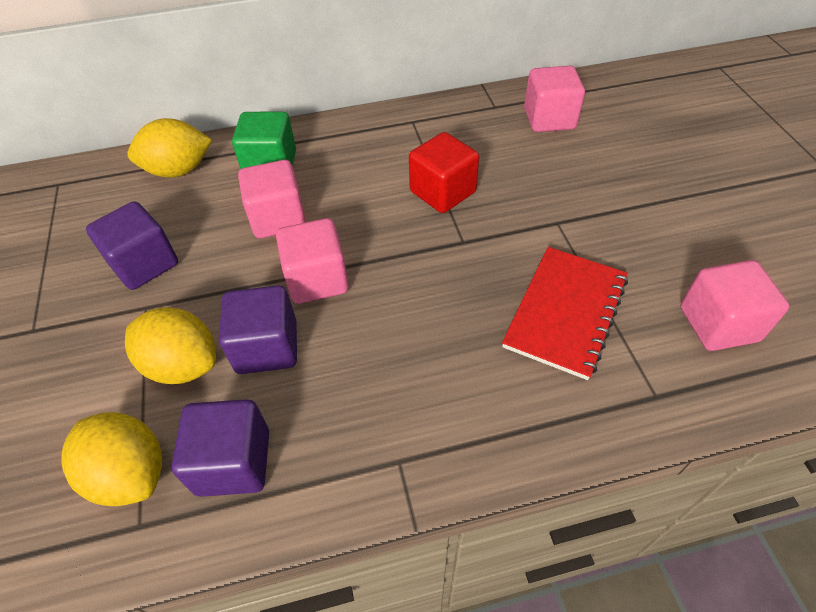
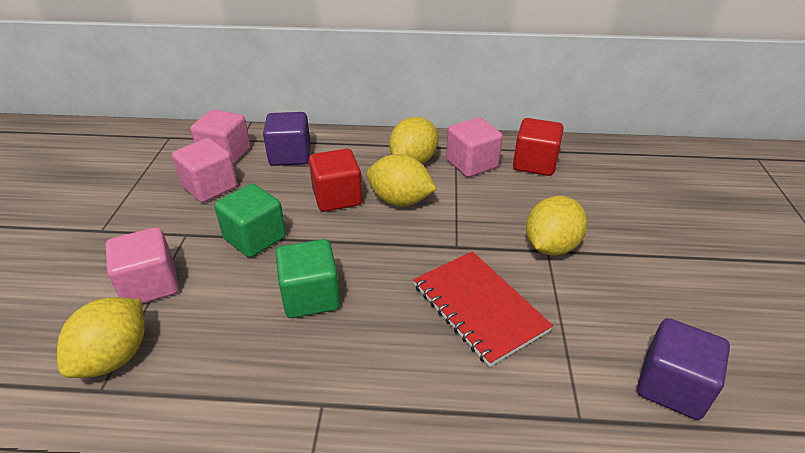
green cube: 1 -> 2
purple cube: 3 -> 2
red cube: 1 -> 2
yellow lemon: 3 -> 4

